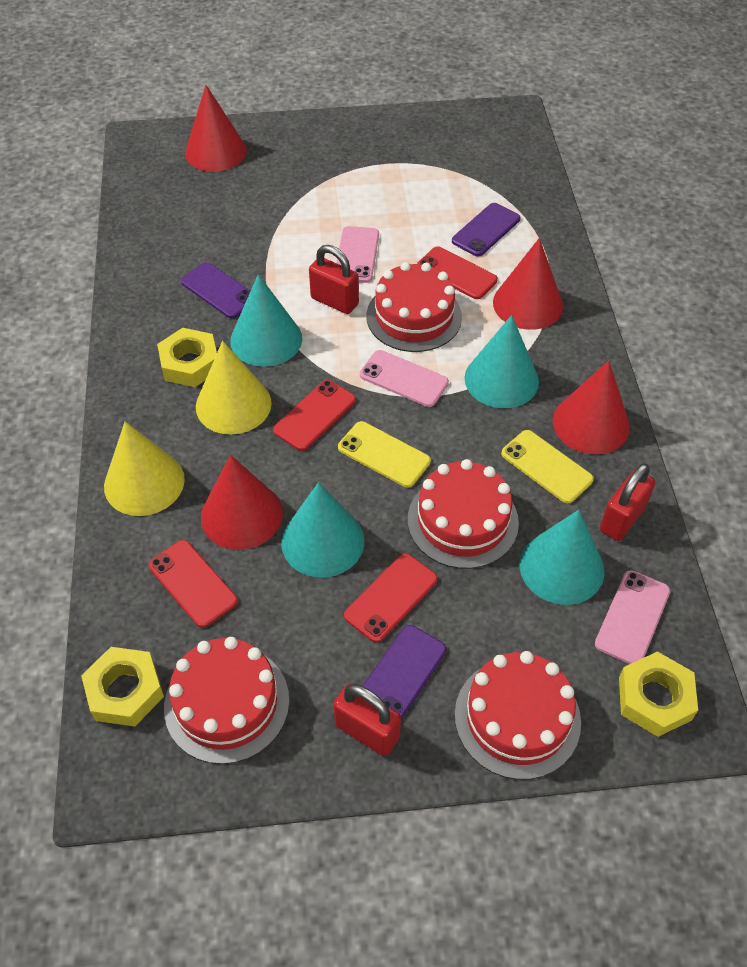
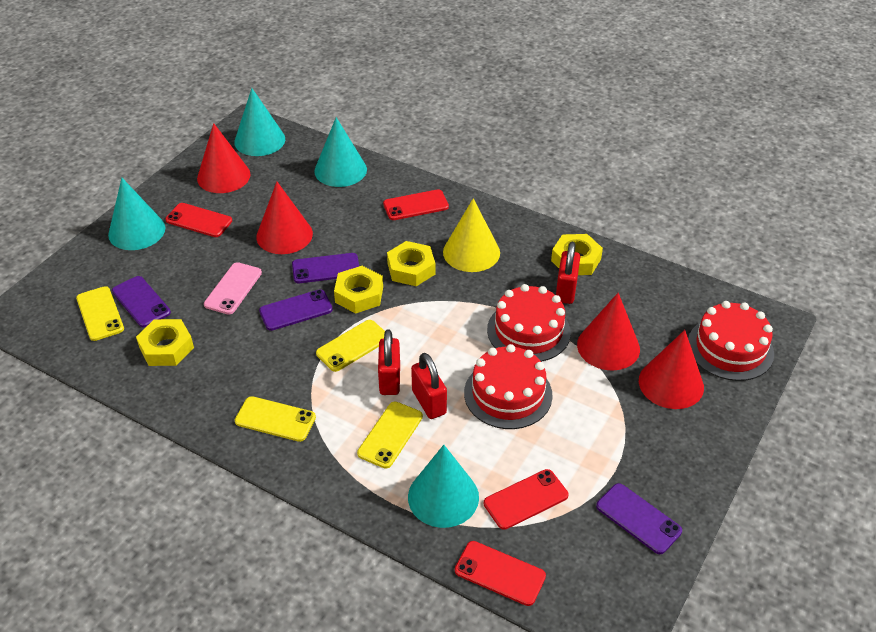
pink phone: 3 -> 1
purple phone: 3 -> 4
red cake: 4 -> 3
yellow cone: 2 -> 1
yellow nut: 3 -> 4
yellow phone: 2 -> 4

